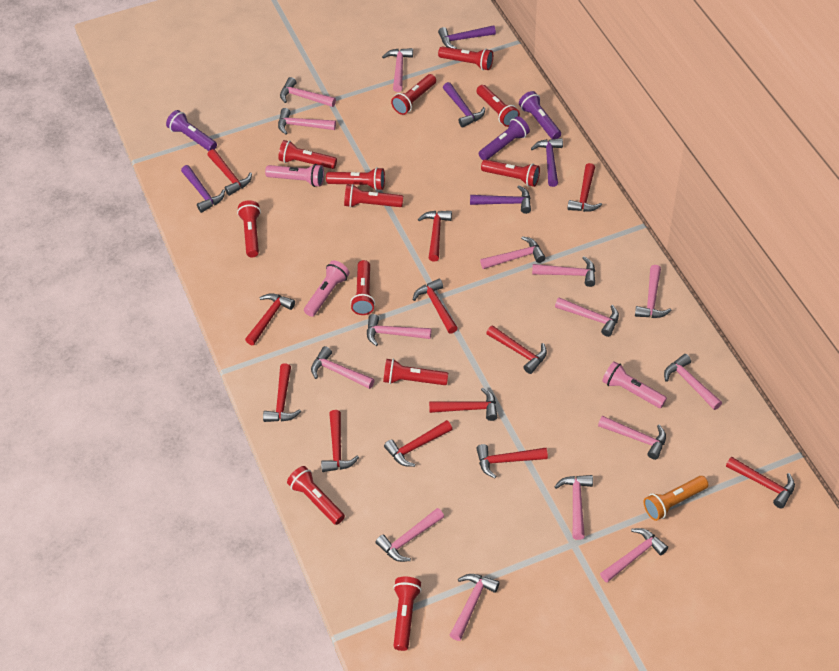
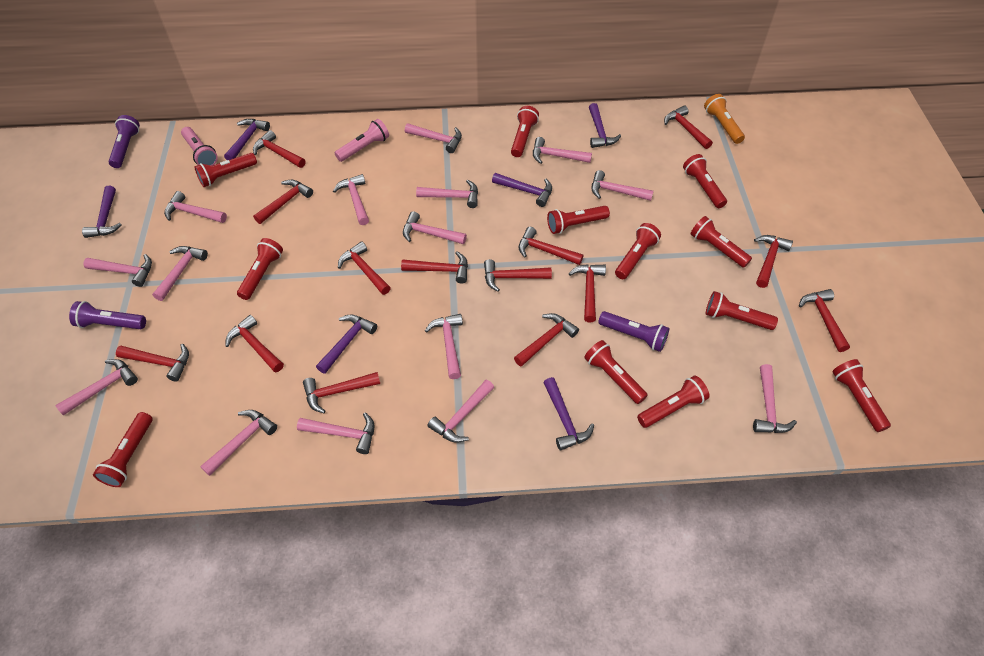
pink flashlight: 3 -> 2
purple hammer: 5 -> 6
red hammer: 12 -> 14

